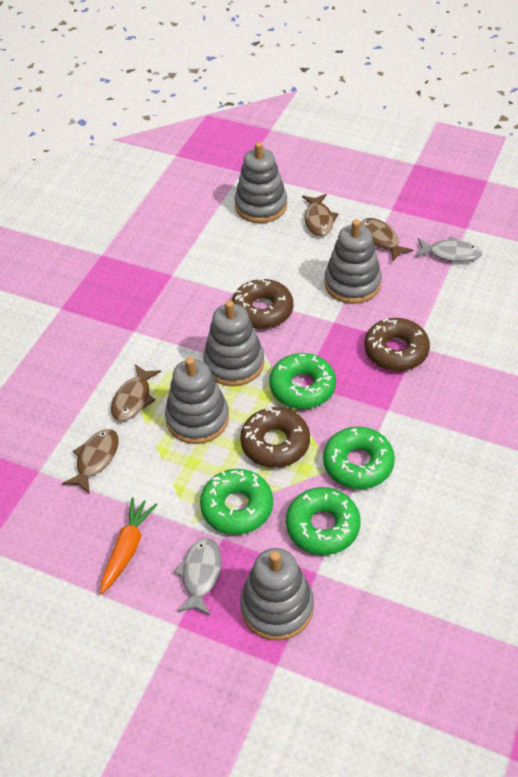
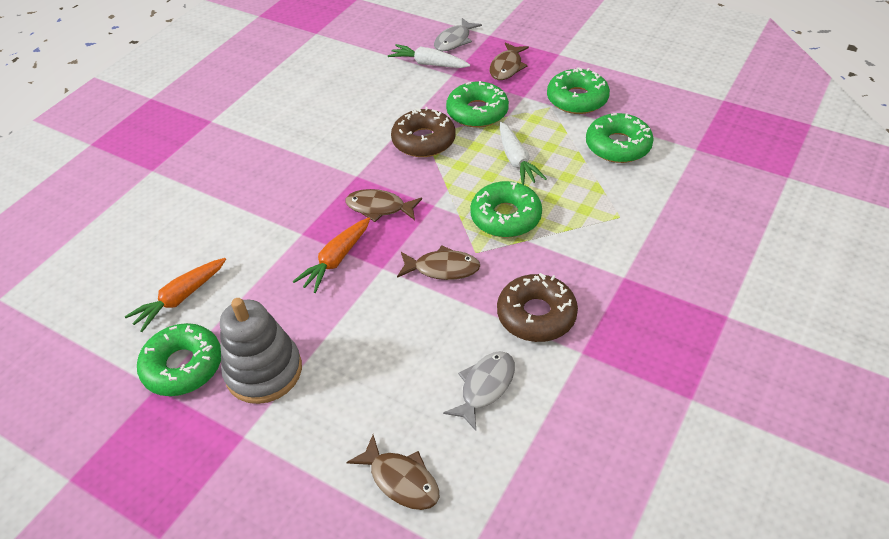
brown donut: 3 -> 2
green donut: 4 -> 5
grey stacking toy: 5 -> 1
orange carrot: 1 -> 2
white carrot: 0 -> 2

